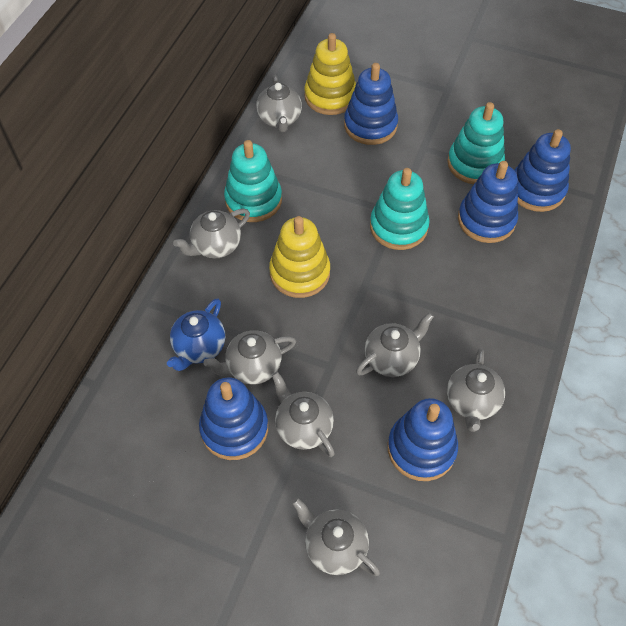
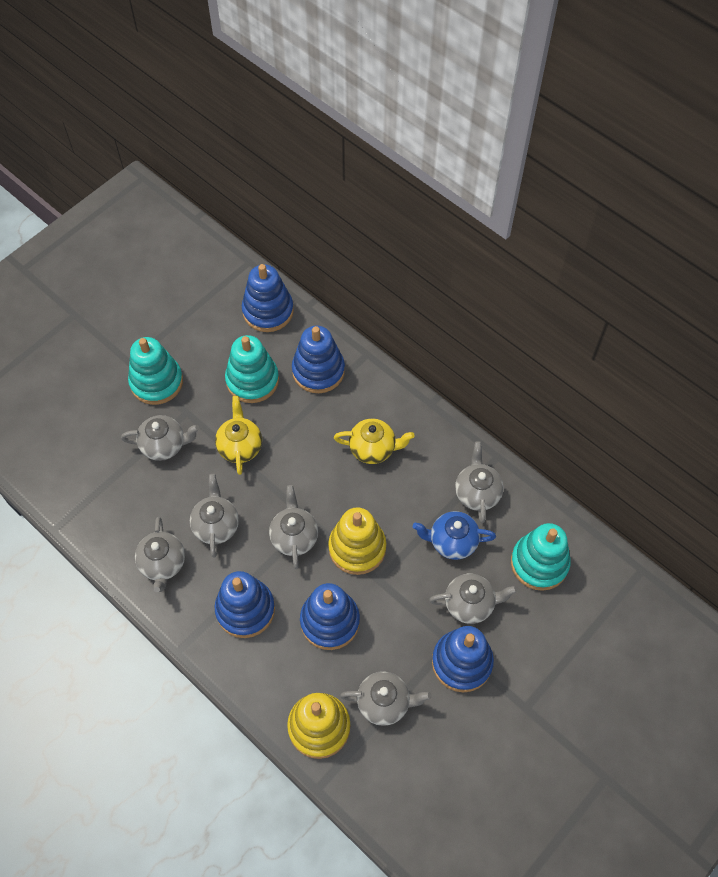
yellow teapot: 0 -> 2

